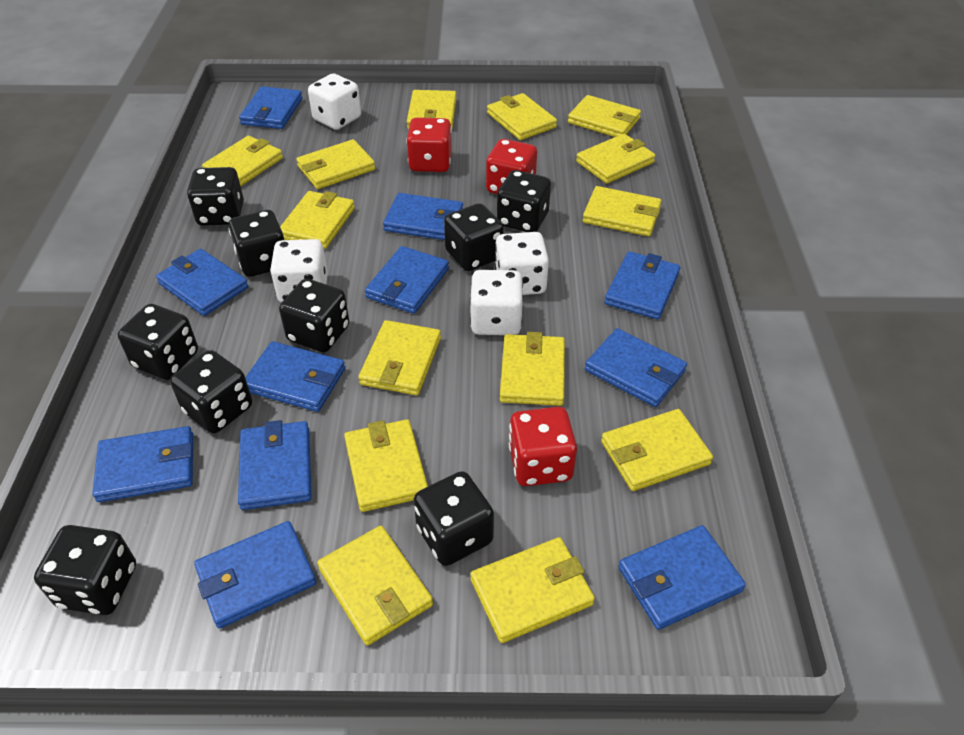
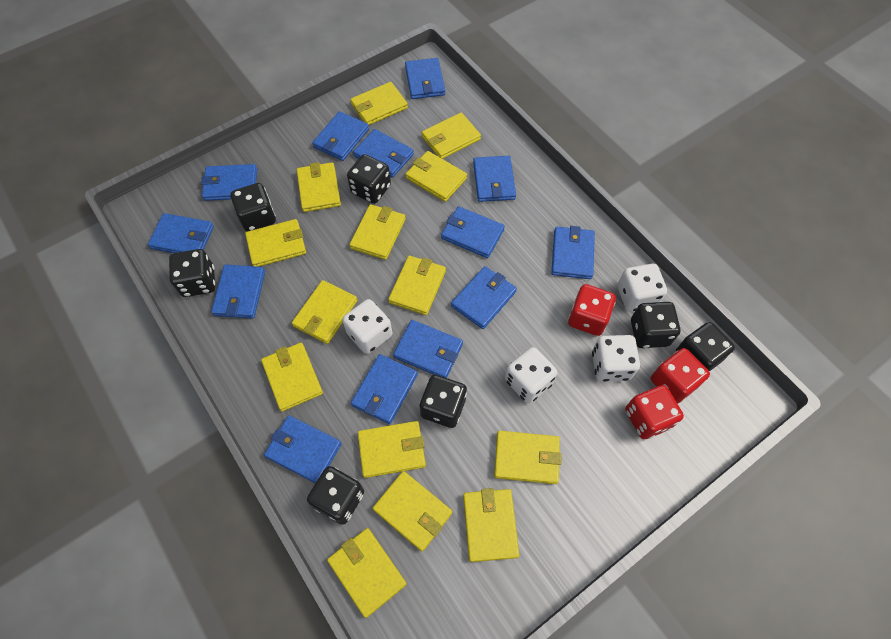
black dice: 9 -> 7
blue wallet: 11 -> 13

